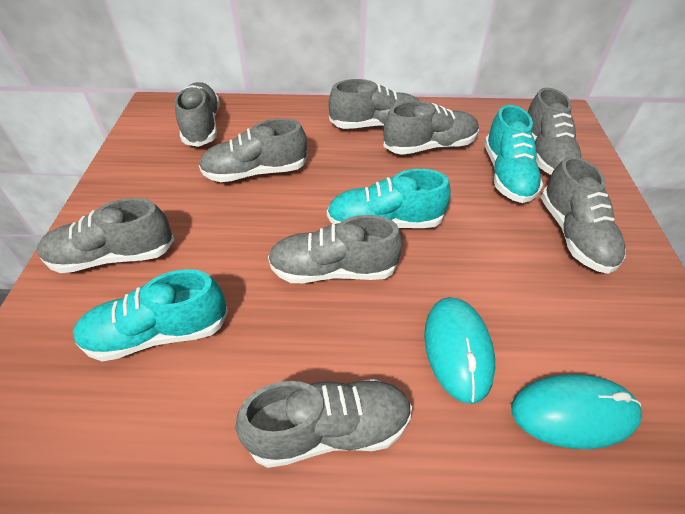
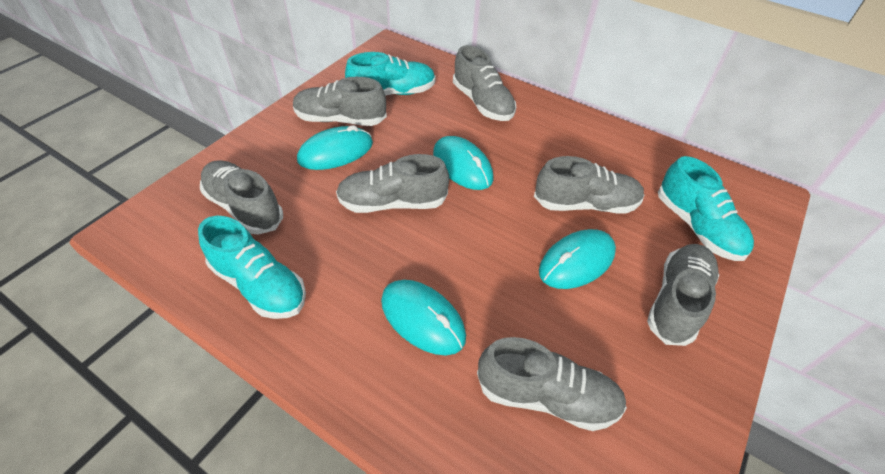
grey shoe: 9 -> 7
turquoise mouse: 2 -> 4

